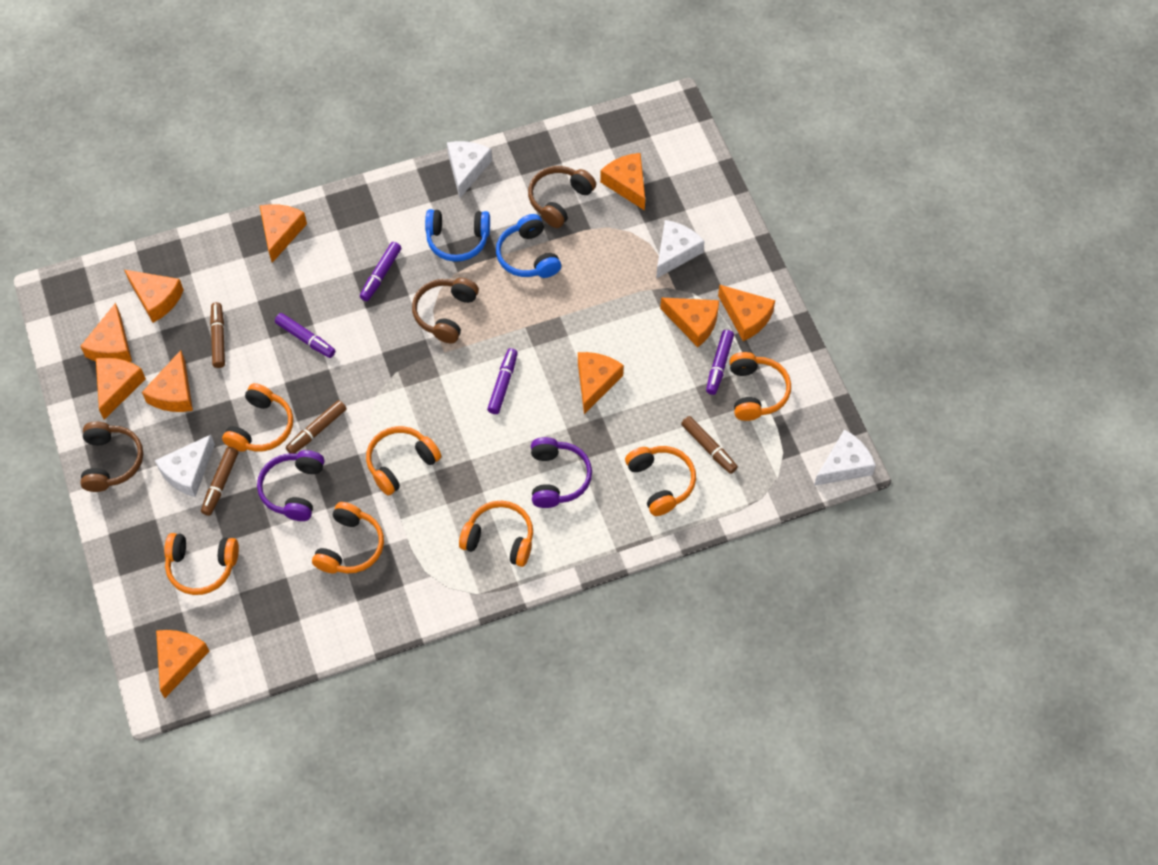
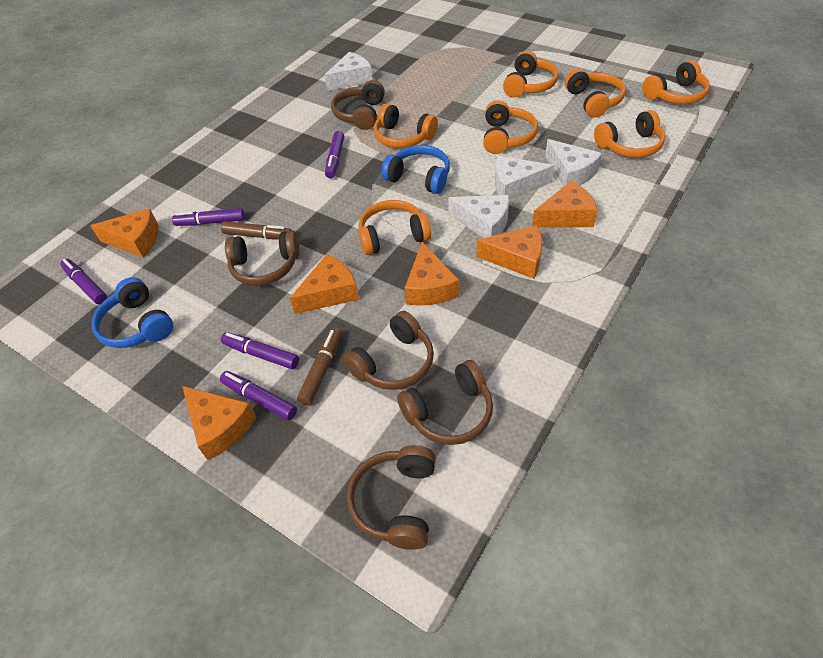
brown headphones: 3 -> 5
brown marker: 4 -> 2
orange cheese: 10 -> 6
purple headphones: 2 -> 0
purple marker: 4 -> 5

